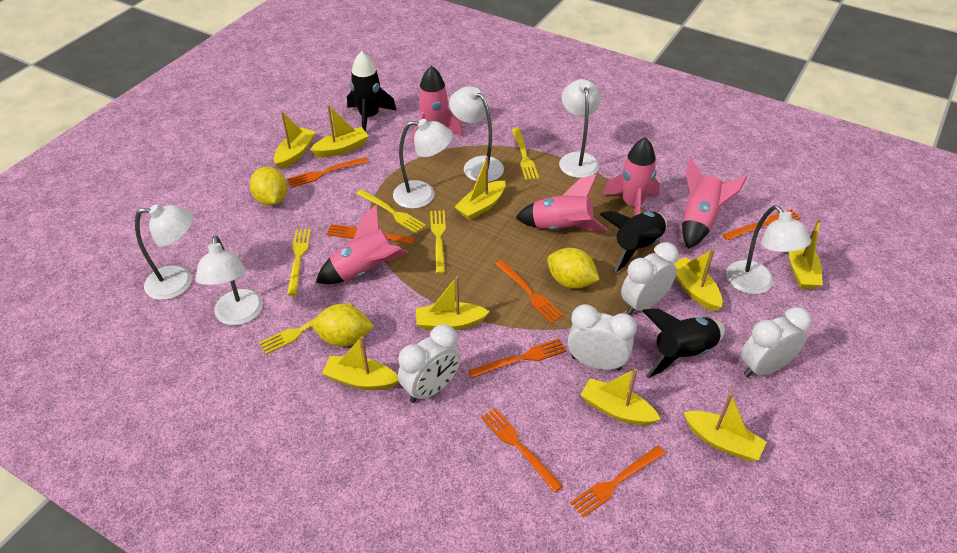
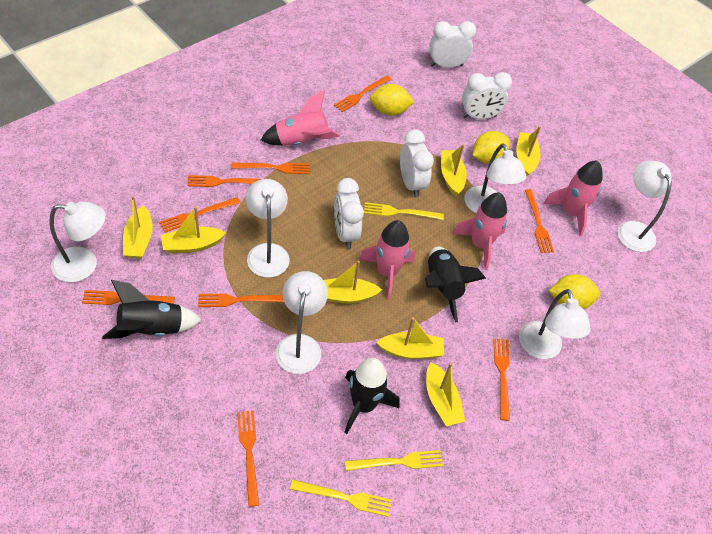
orange fork: 7 -> 9
pink rocket: 5 -> 4
yellow boat: 9 -> 7
yellow fork: 5 -> 3

